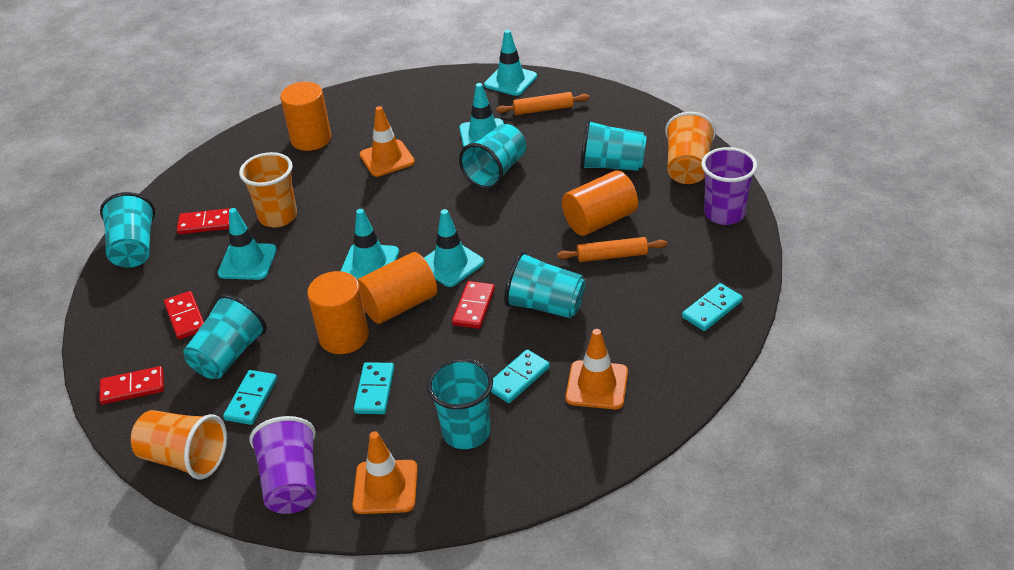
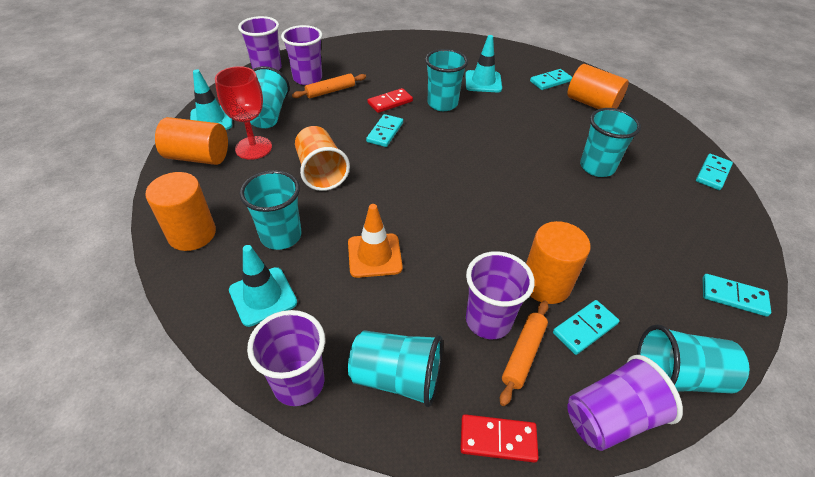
orange cup: 3 -> 1
orange traffic cone: 3 -> 1
purple cup: 2 -> 5
red domino: 4 -> 2
red goblet: 0 -> 1
turquoise domino: 4 -> 5
turquoise traffic cone: 5 -> 3

